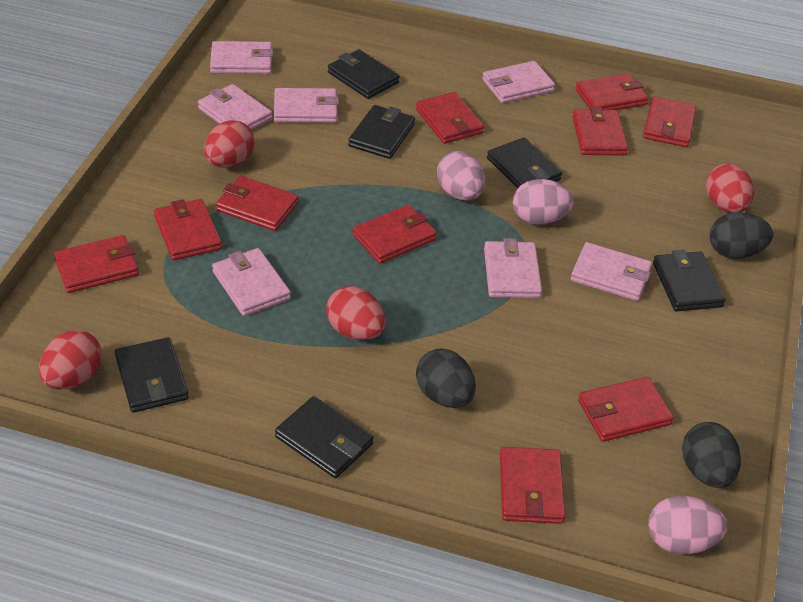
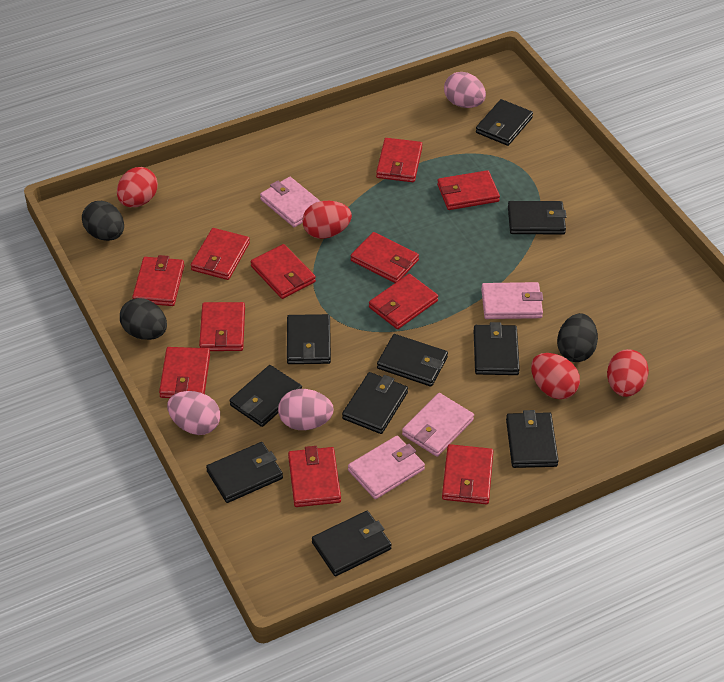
black wallet: 6 -> 10
pink wallet: 7 -> 4
red wallet: 10 -> 11

